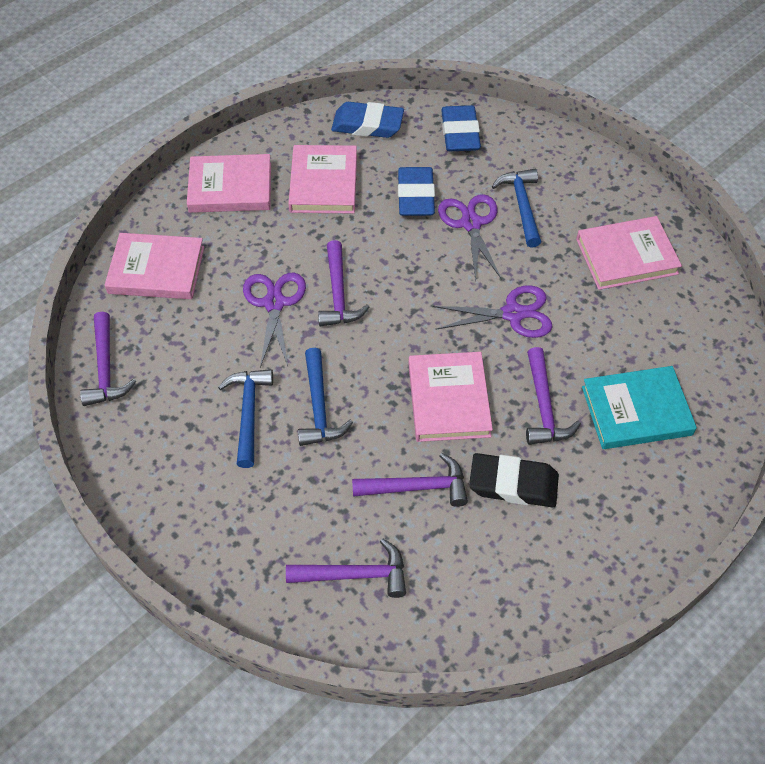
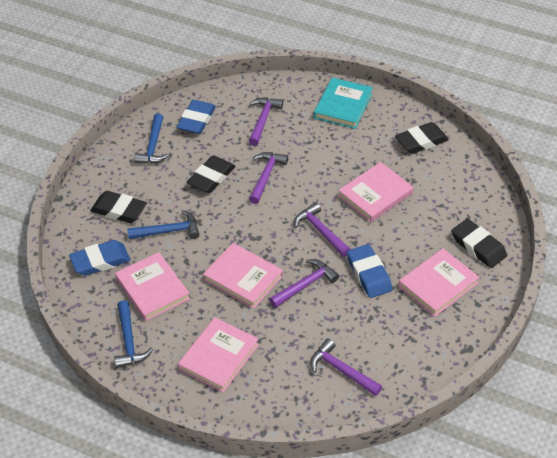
black eraser: 1 -> 4
purple scissors: 3 -> 0

